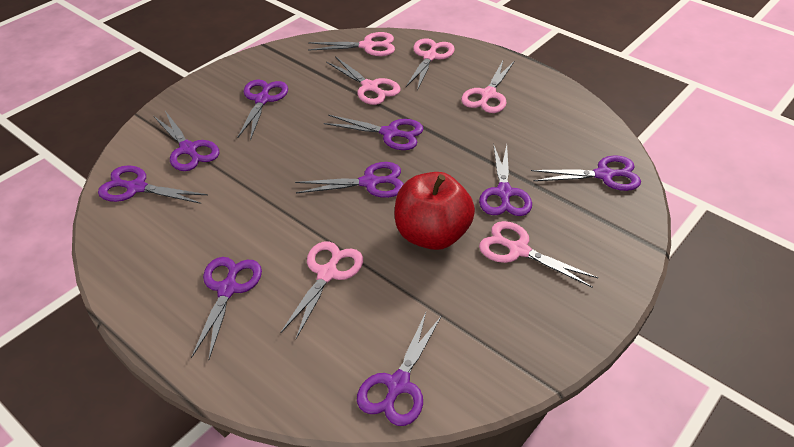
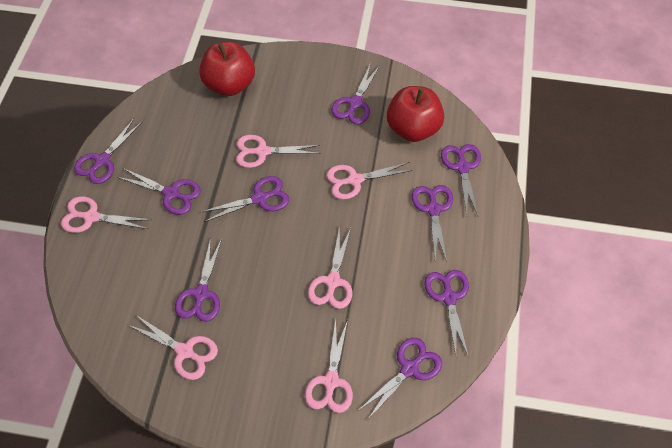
red apple: 1 -> 2

